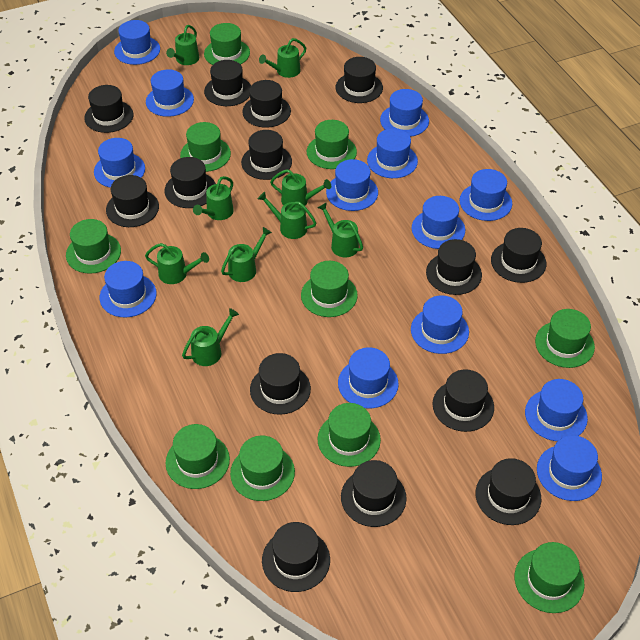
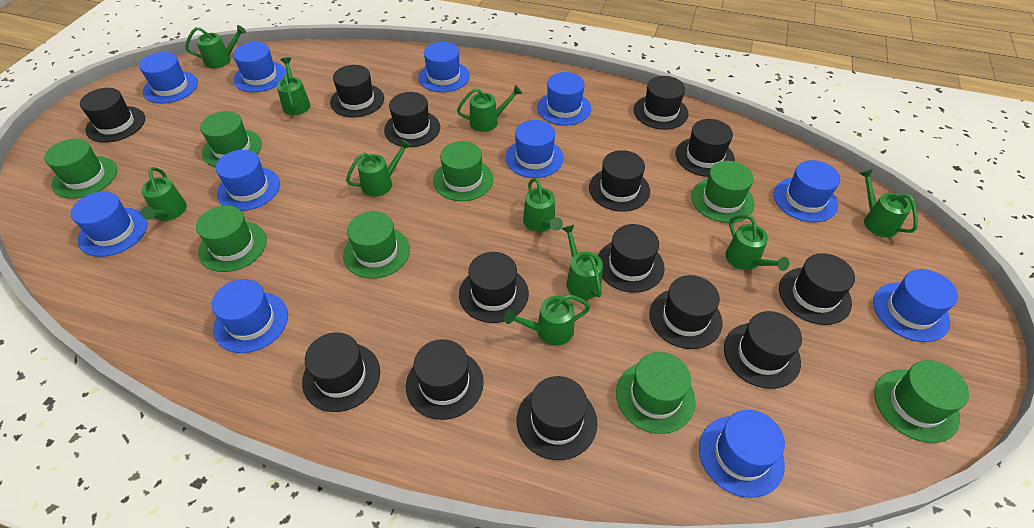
blue hat: 13 -> 11
green hat: 10 -> 8
green watering can: 9 -> 10

